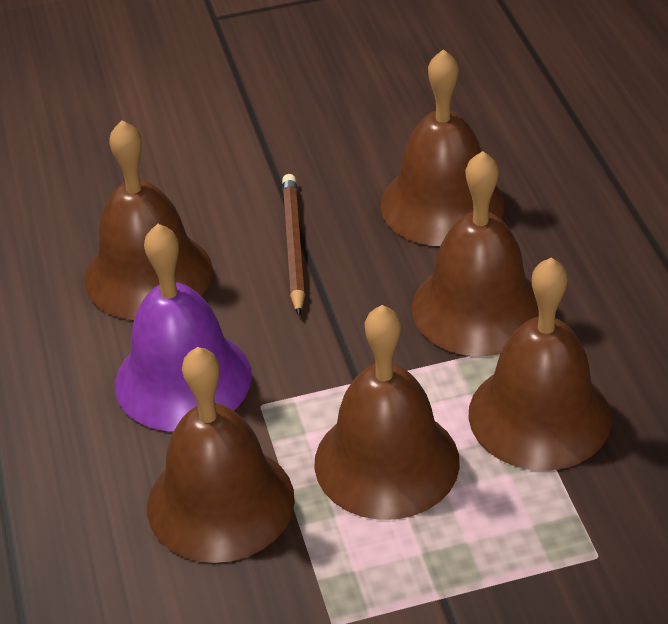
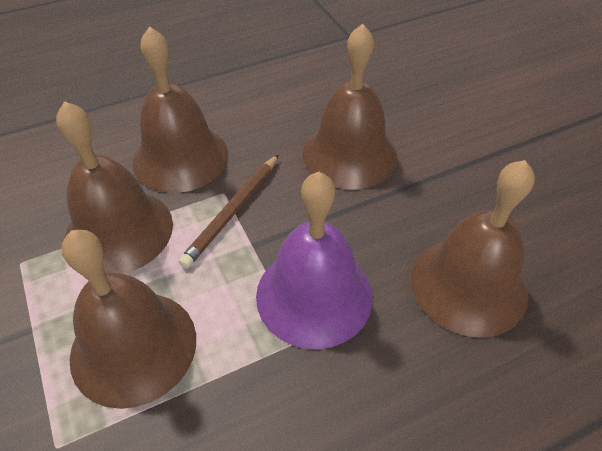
brown bell: 6 -> 5

